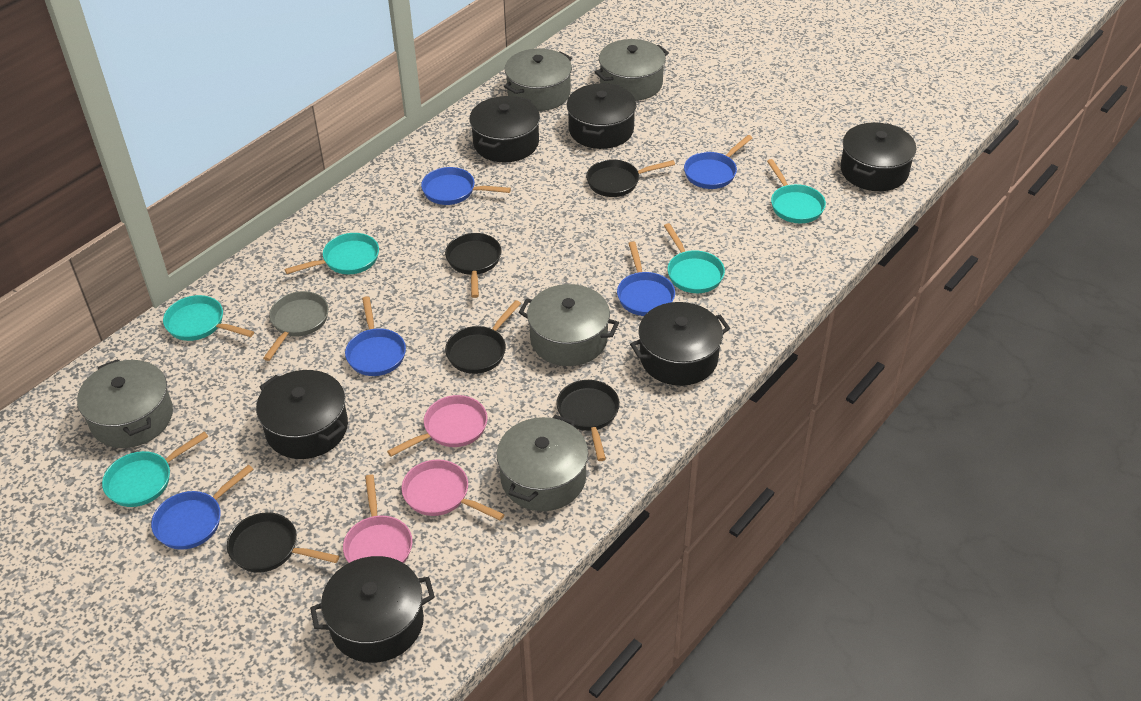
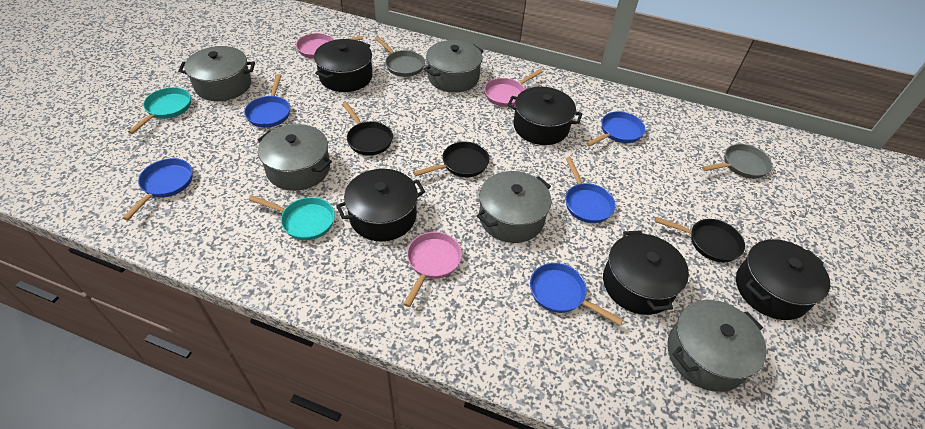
black pan: 5 -> 3
black pot: 6 -> 5
grey pan: 1 -> 2
turquoise pan: 5 -> 2

